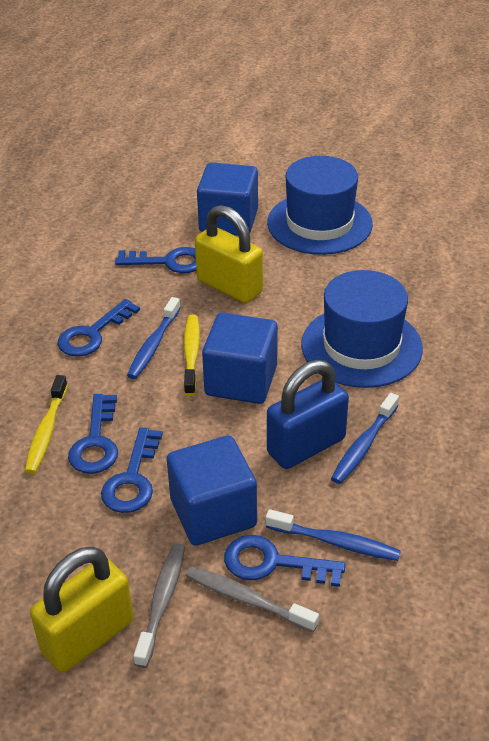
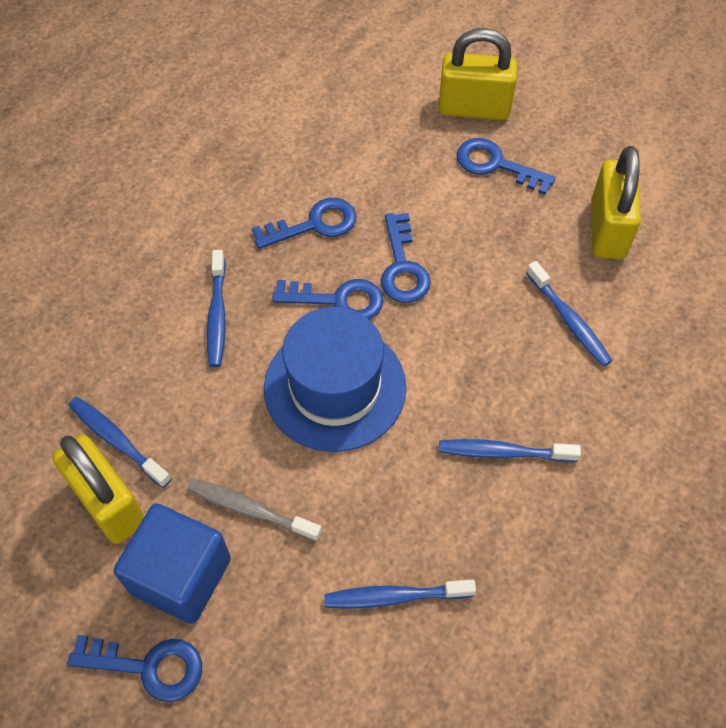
blue cube: 3 -> 1
blue hat: 2 -> 1
blue padlock: 1 -> 0
blue toothbrush: 3 -> 5
grey toothbrush: 2 -> 1
yellow padlock: 2 -> 3
yellow toothbrush: 2 -> 0

